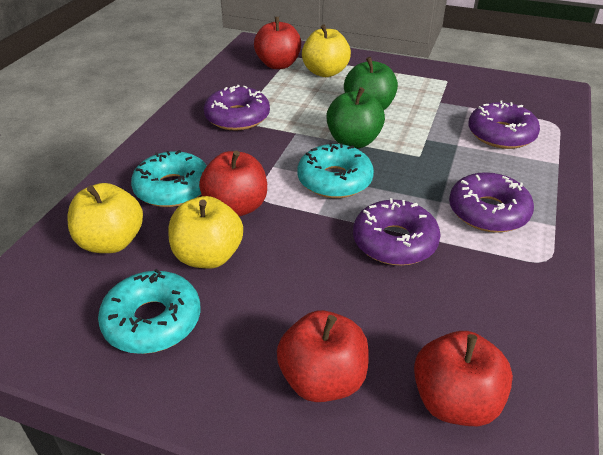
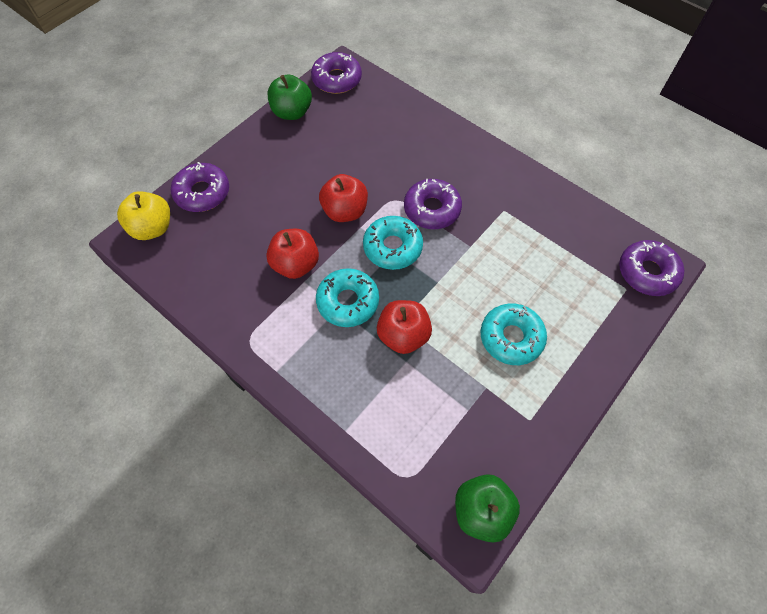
red apple: 4 -> 3
yellow apple: 3 -> 1

